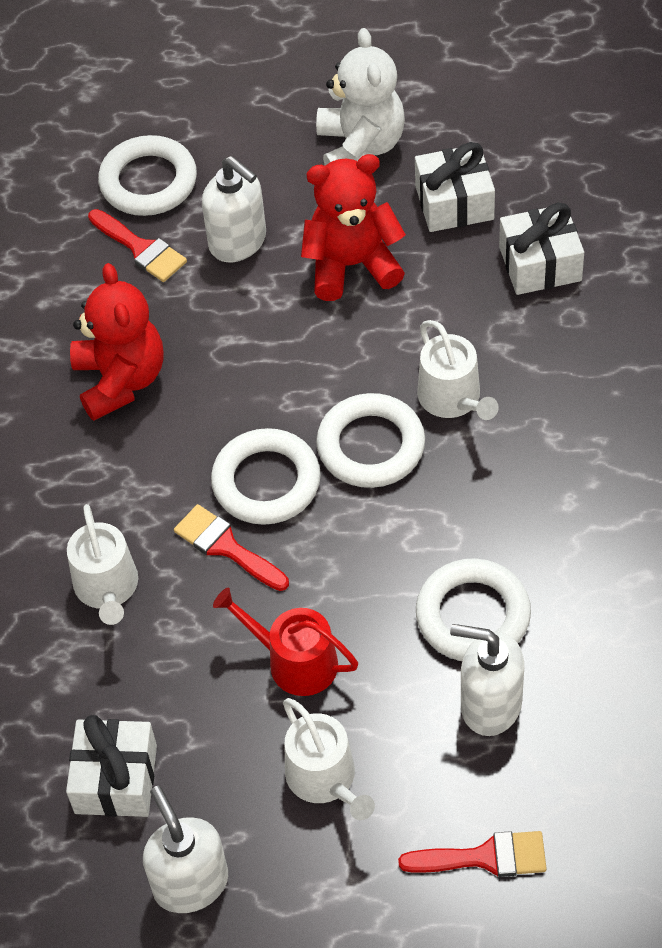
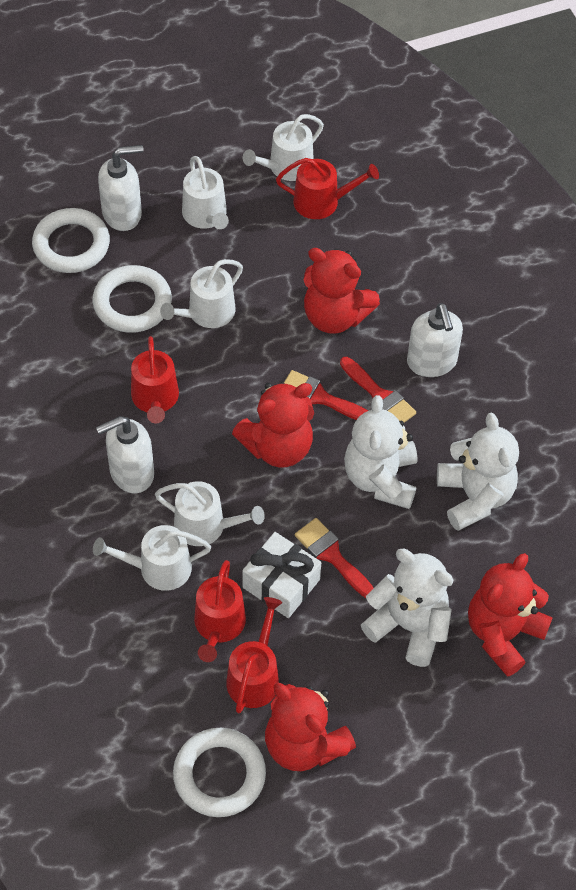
red teddy bear: 2 -> 4
red watering can: 1 -> 4
white gift: 3 -> 1
white ring: 4 -> 3
white teddy bear: 1 -> 3
white watering can: 3 -> 5

